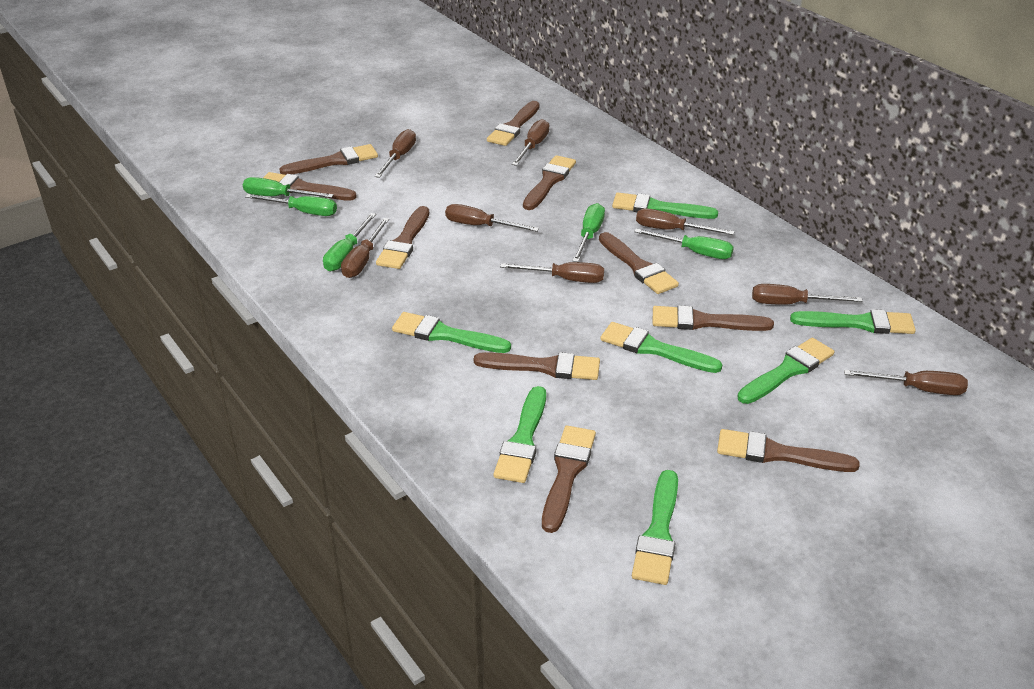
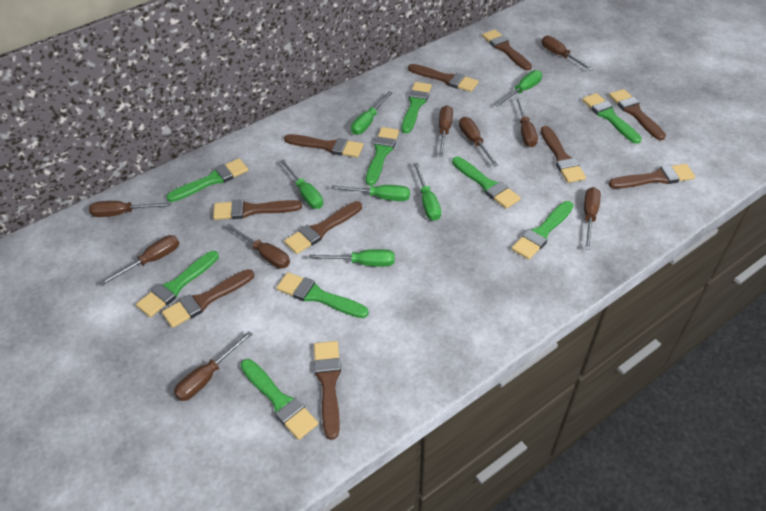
brown screwdriver: 8 -> 9
green brush: 7 -> 9
green screwdriver: 5 -> 6

